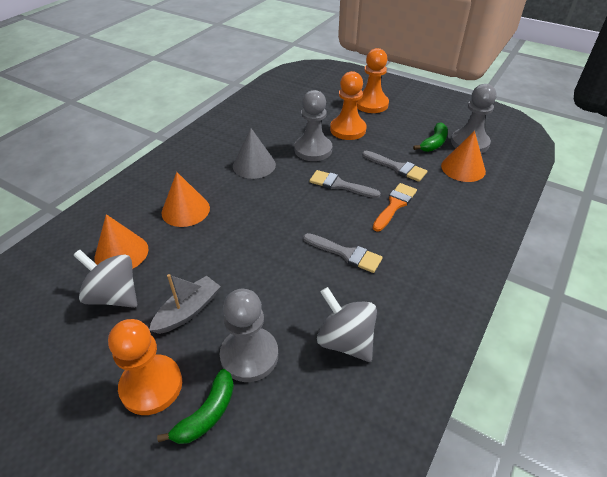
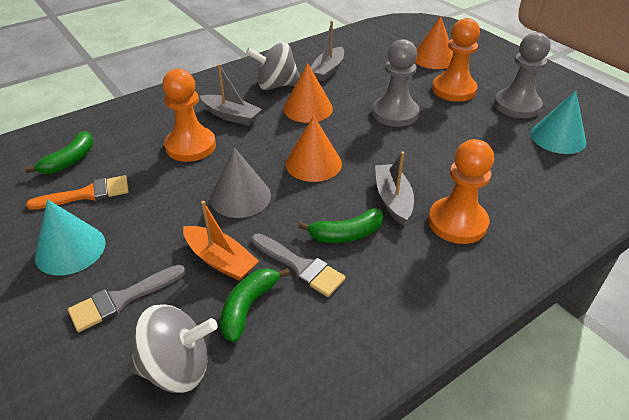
green banana: 2 -> 3
grey boat: 1 -> 3
grey brush: 3 -> 2
grey pawn: 3 -> 2
orange boat: 0 -> 1
turquoise cone: 0 -> 2

